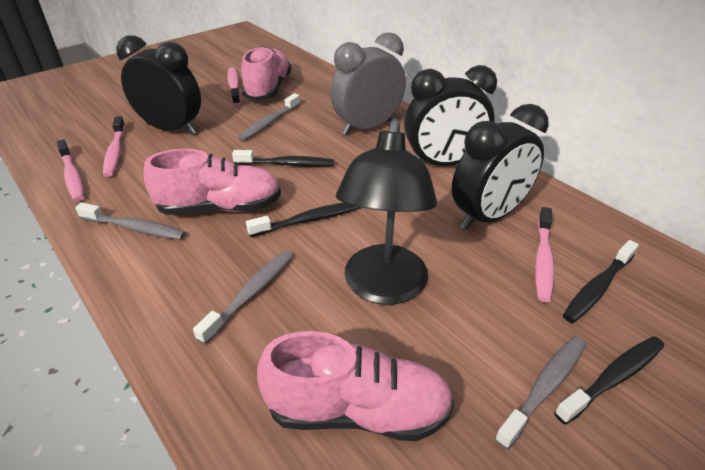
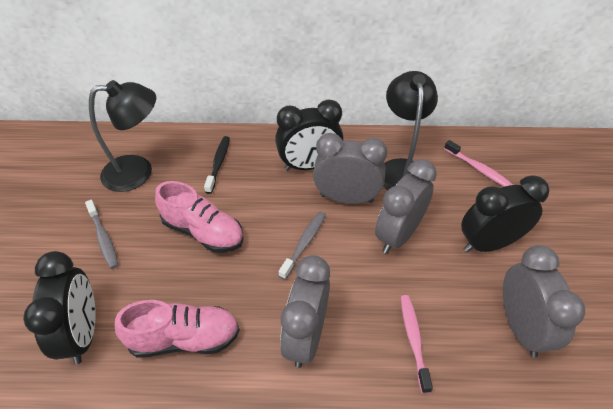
black lamp: 1 -> 2
black toothbrush: 4 -> 1
grey clock: 1 -> 4
grey toothbrush: 4 -> 2
pink shoe: 3 -> 2
pink toothbrush: 4 -> 2

